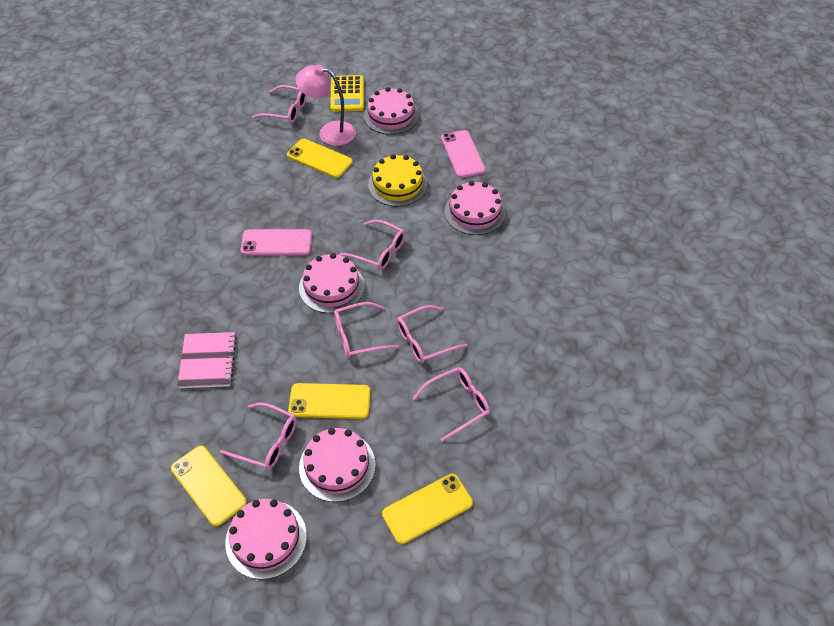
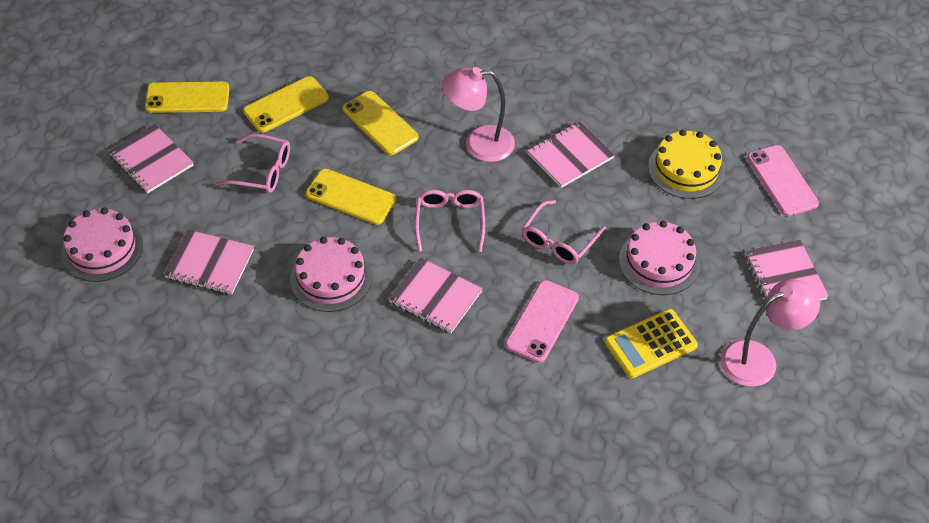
pink cake: 5 -> 3
pink glasses: 6 -> 3
pink lamp: 1 -> 2
pink notebook: 1 -> 5

